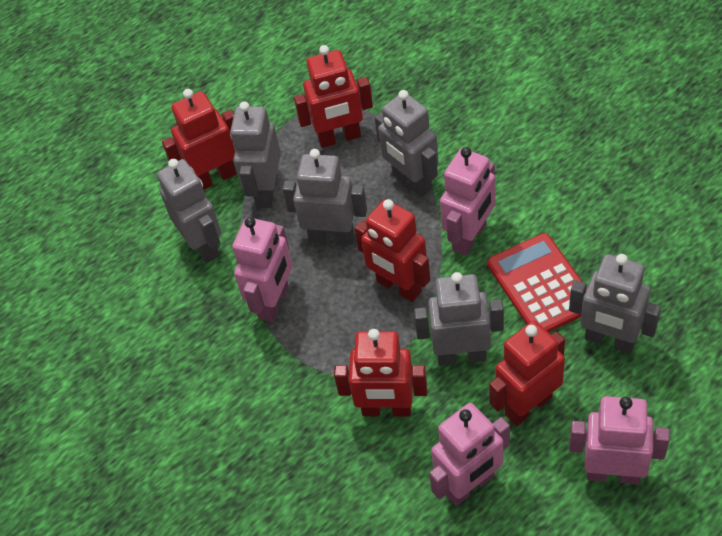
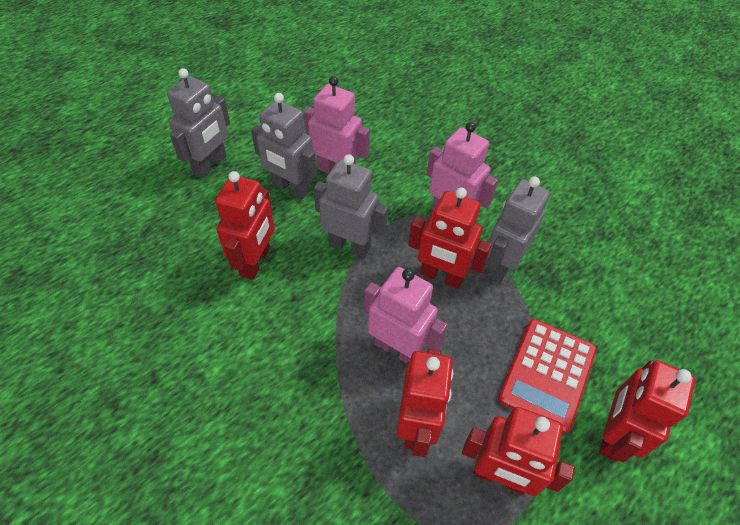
grey robot: 6 -> 4
pink robot: 4 -> 3

